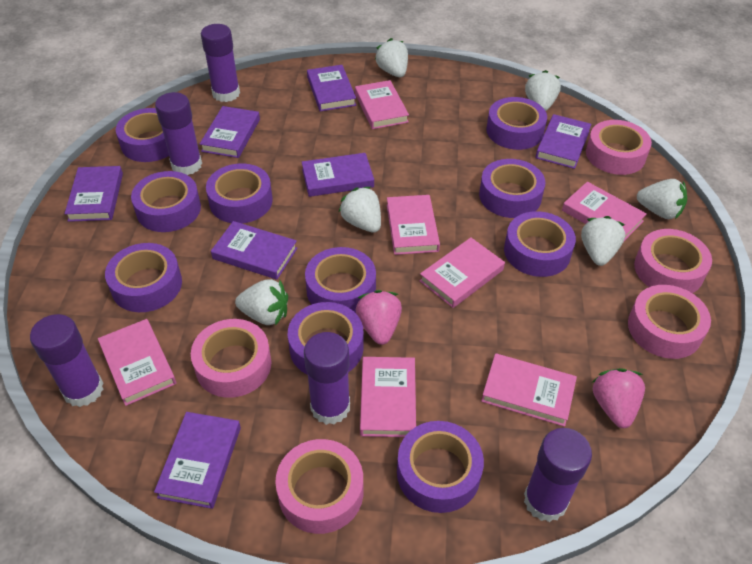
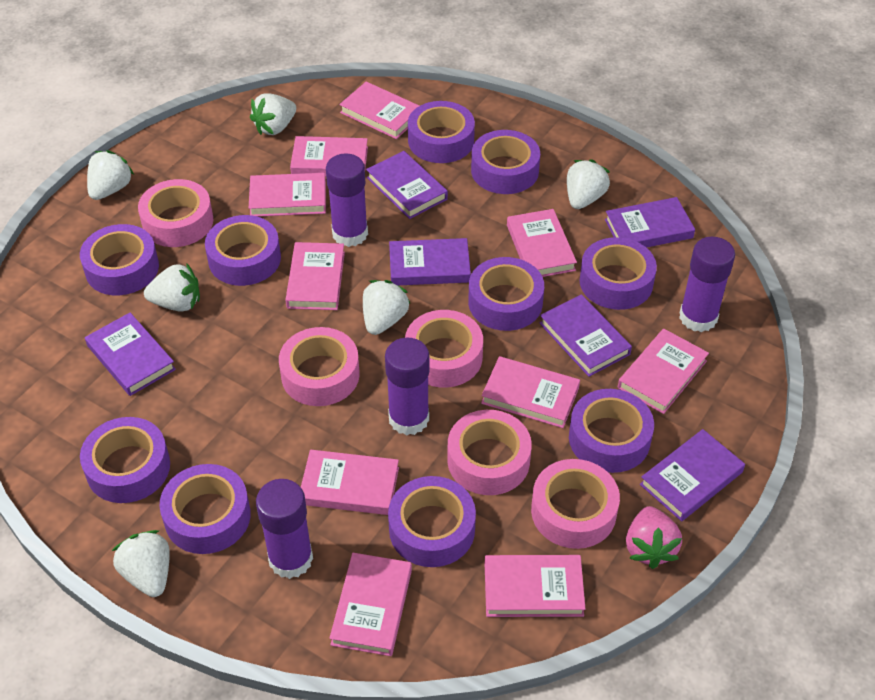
pink book: 7 -> 10
pink strawberry: 2 -> 1
purple book: 7 -> 6
purple glue stick: 5 -> 4

